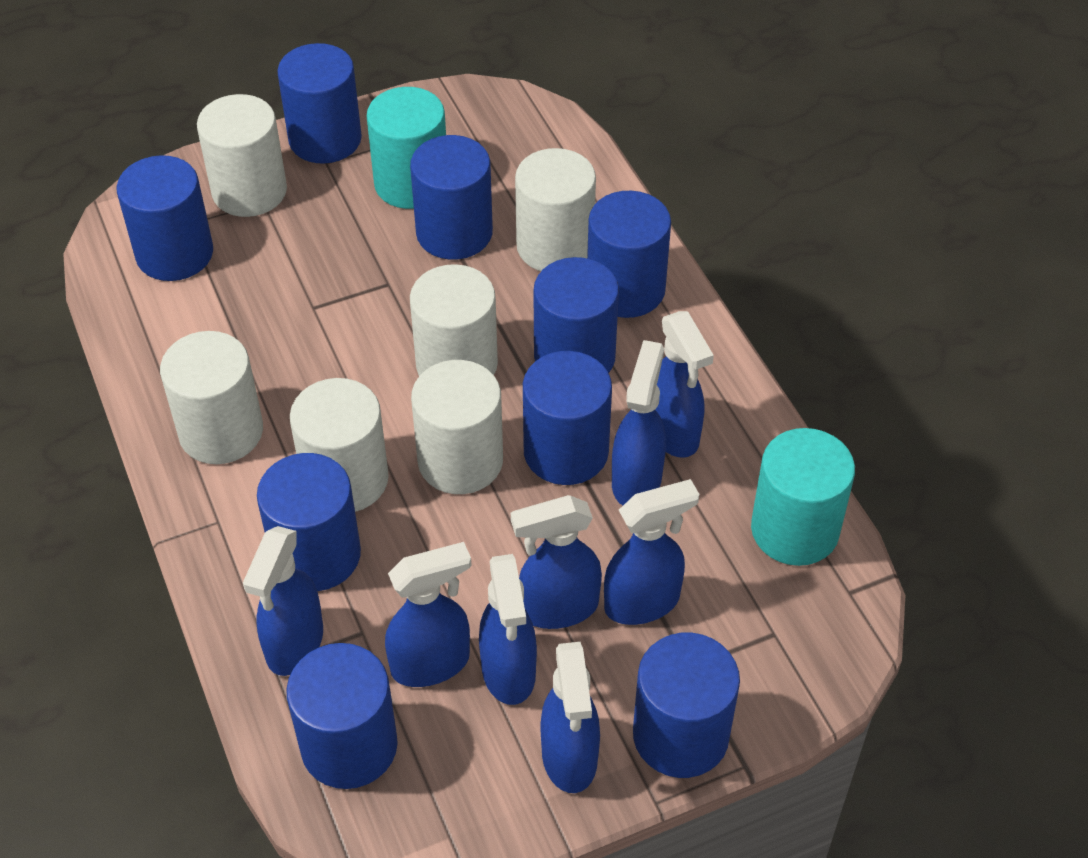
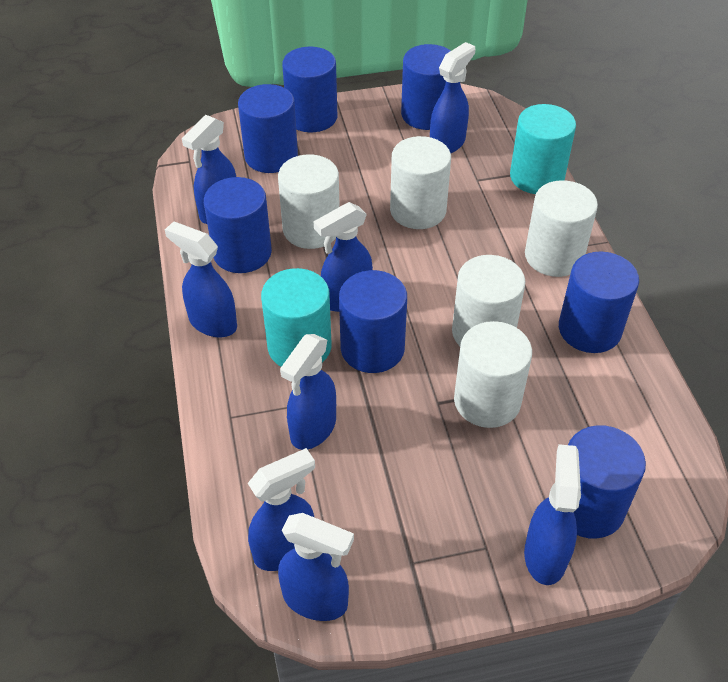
blue cylinder: 9 -> 7
white cylinder: 6 -> 5

